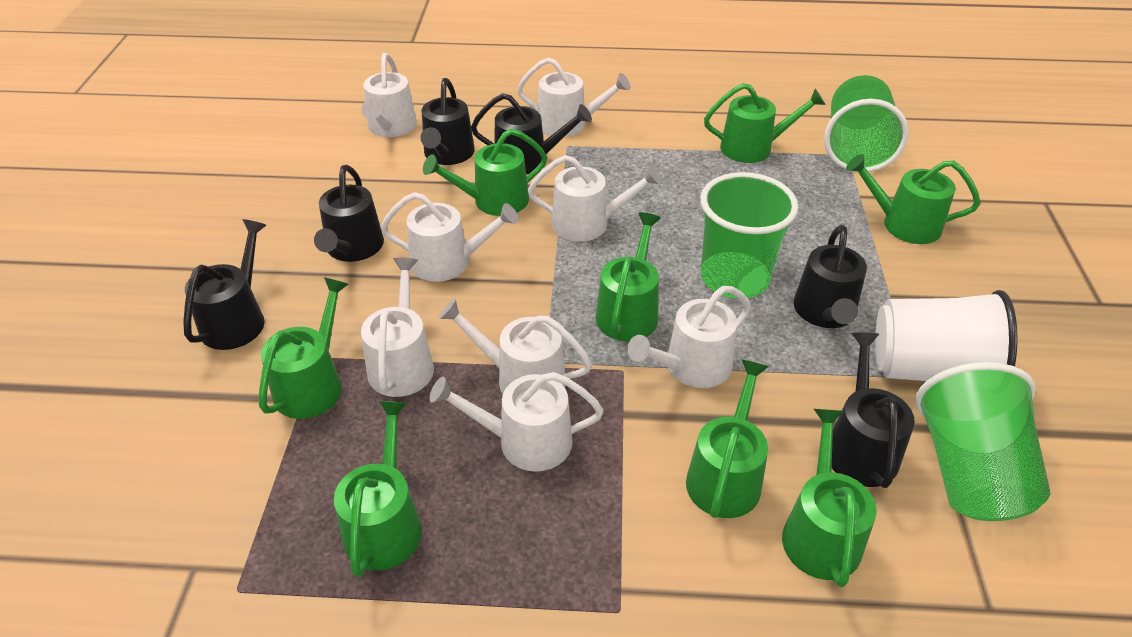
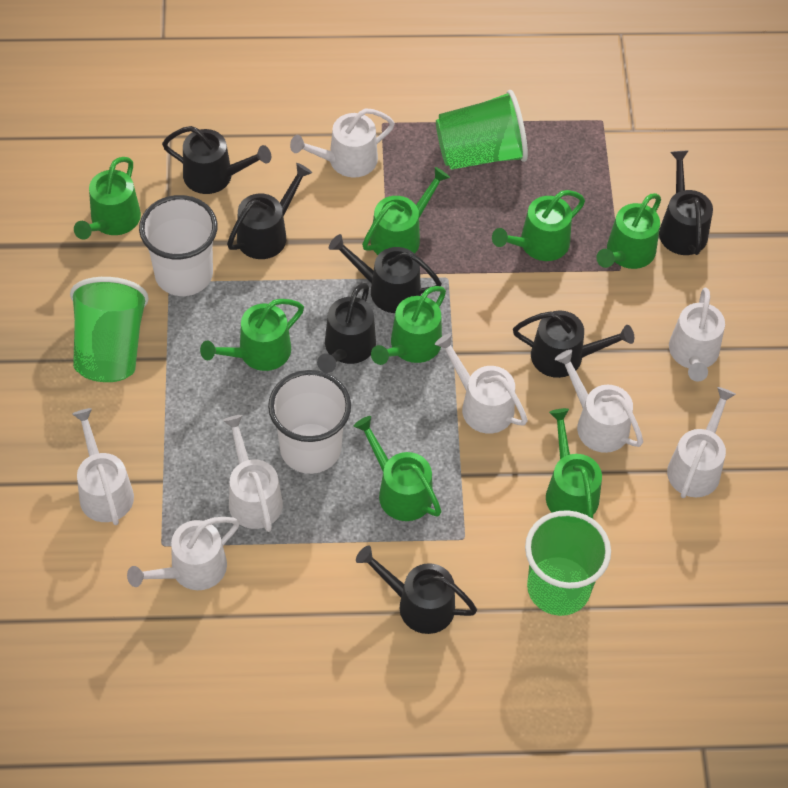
black watering can: 6 -> 7
white cup: 1 -> 2

